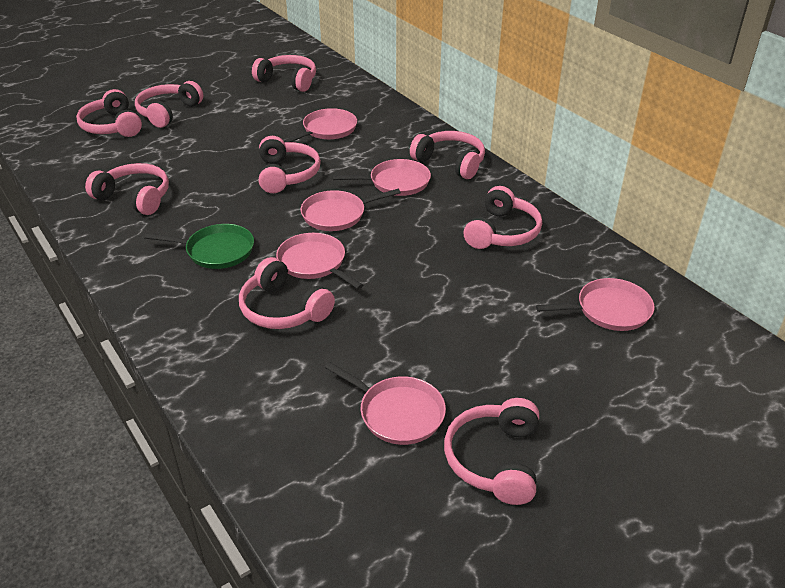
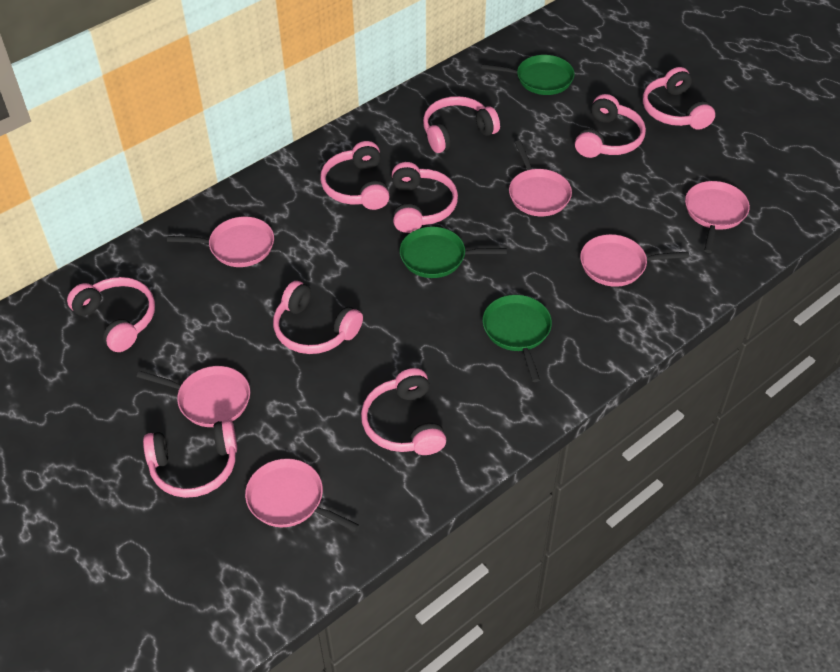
green pan: 1 -> 3

